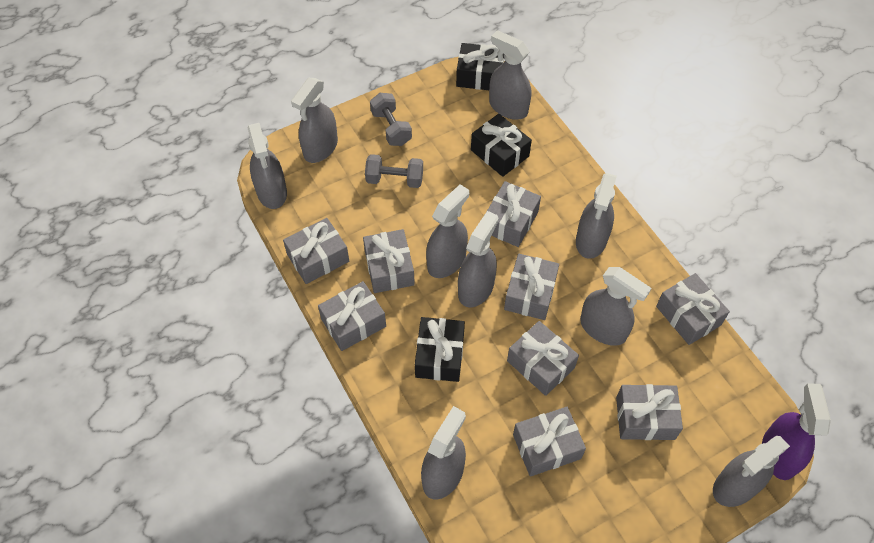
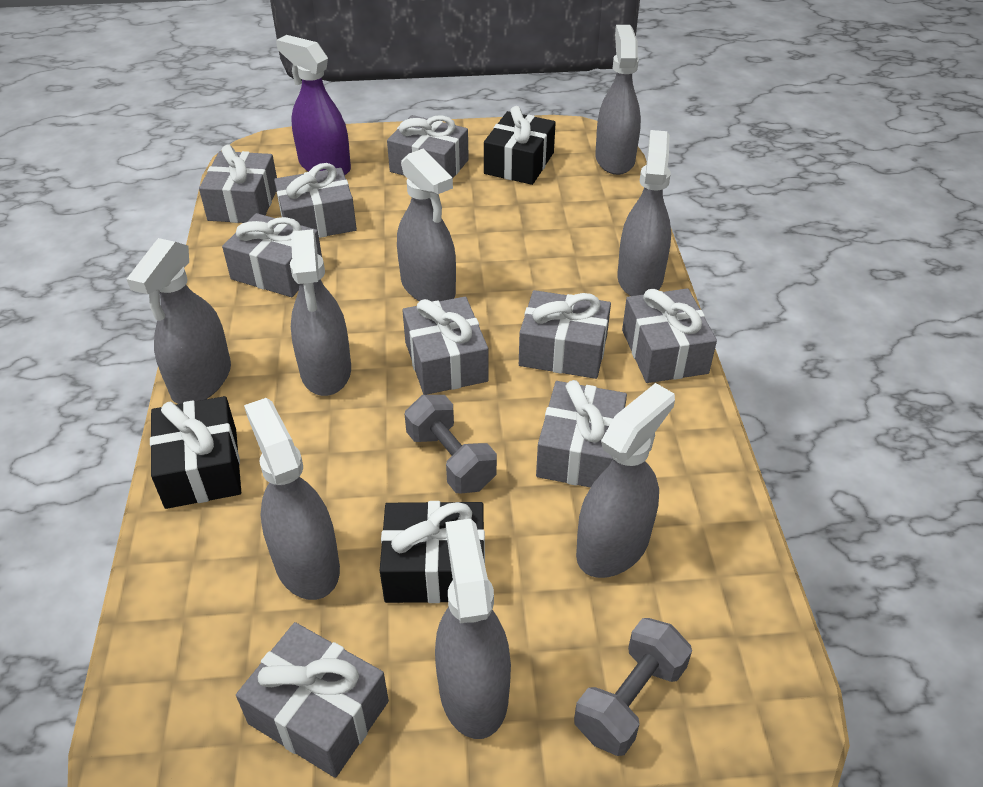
grey spray bottle: 9 -> 8

